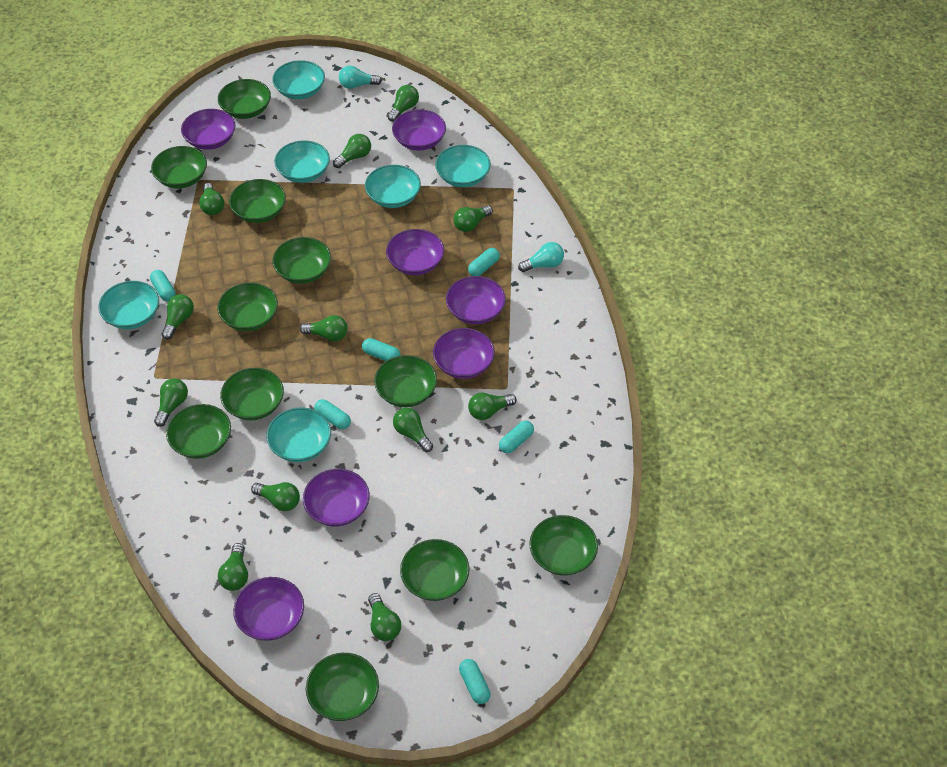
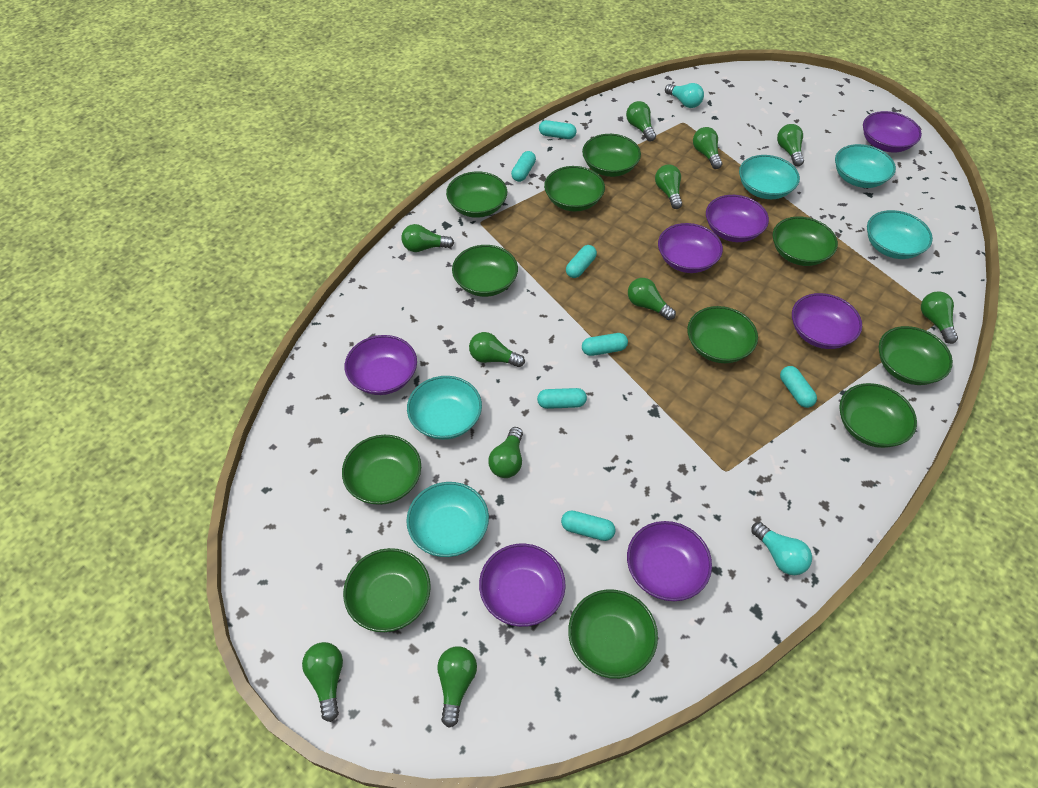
green light bulb: 12 -> 11
turquoise bowl: 6 -> 5
turquoise capsule: 6 -> 7

